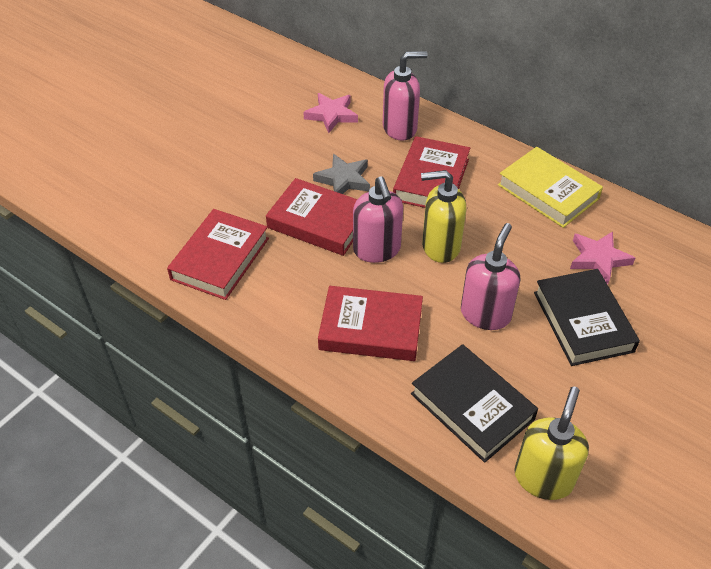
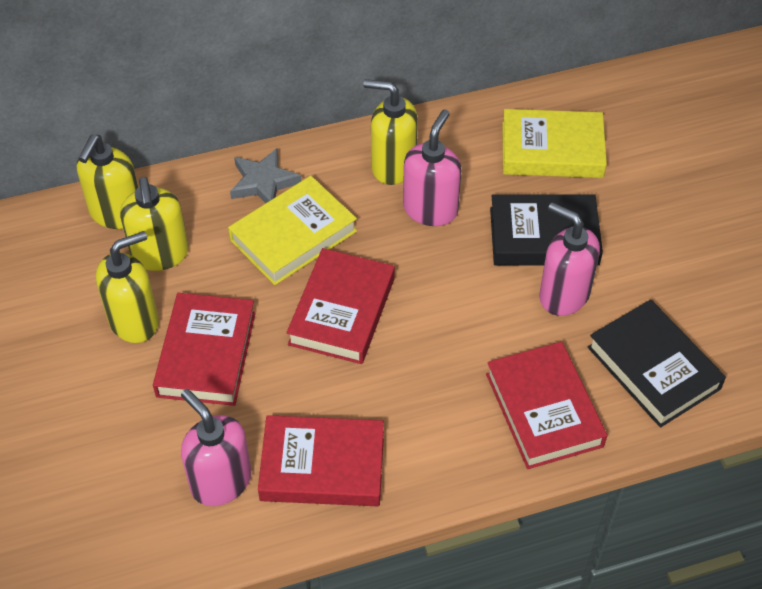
pink star: 2 -> 0
yellow book: 1 -> 2
yellow soap dispenser: 2 -> 4

